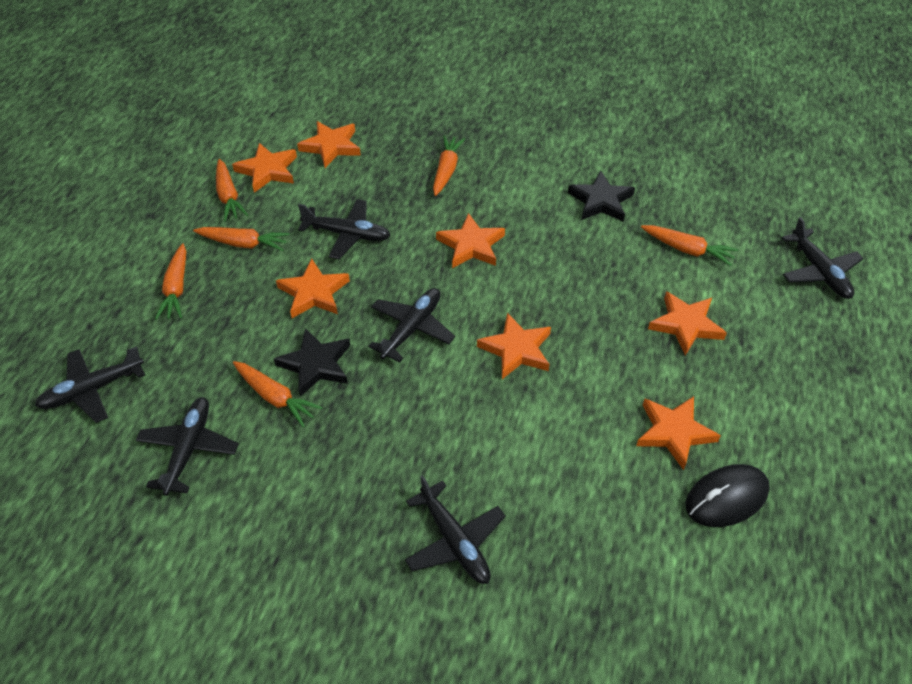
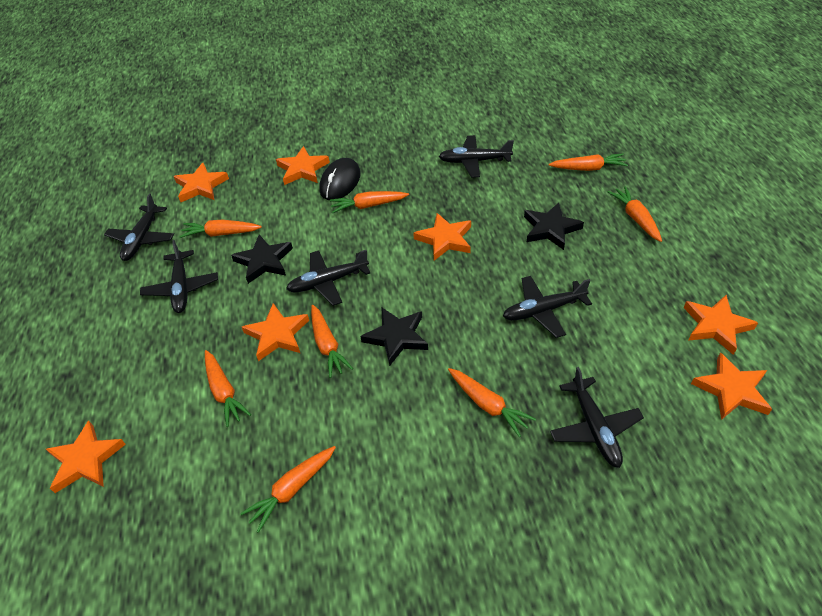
black star: 2 -> 3
orange carrot: 6 -> 8

